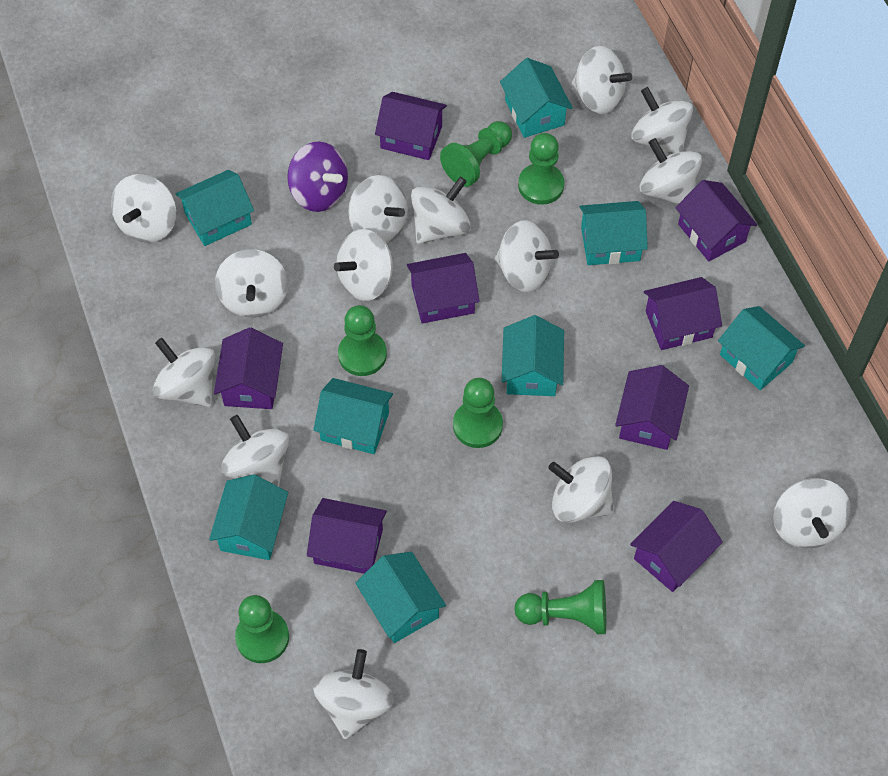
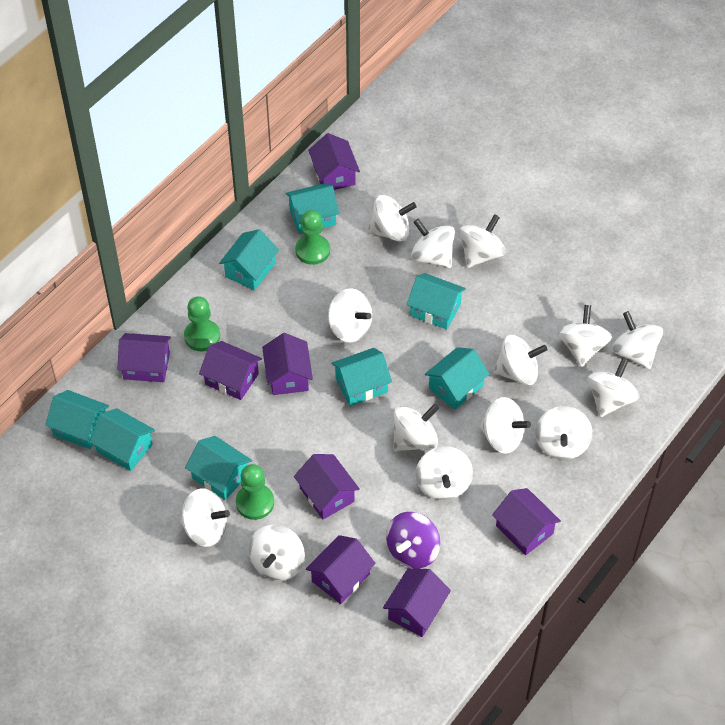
green pawn: 6 -> 3

